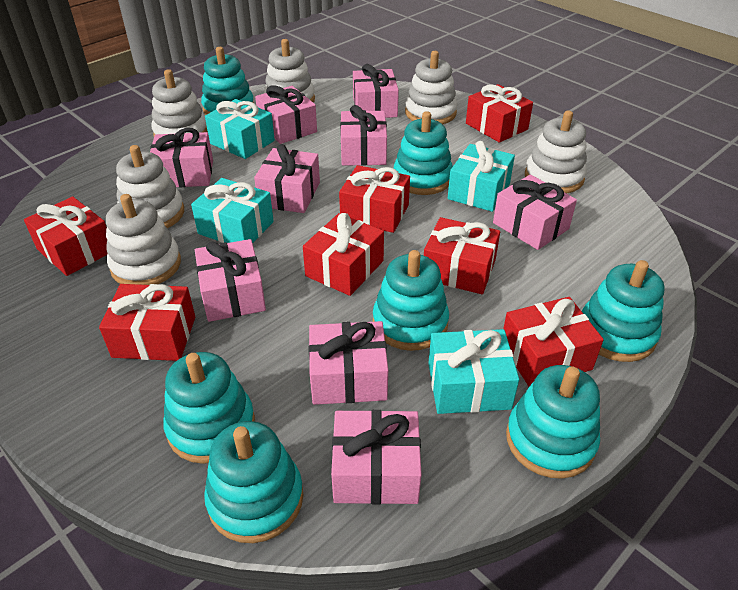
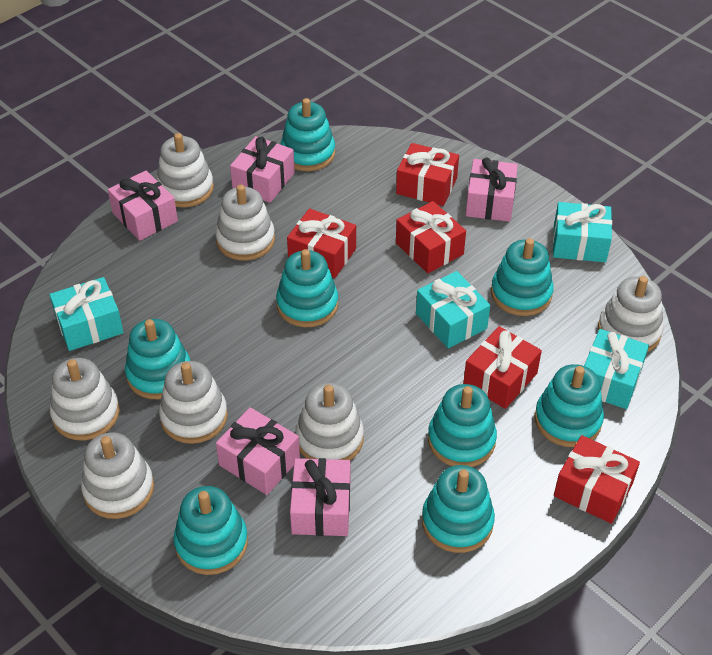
pink gift: 9 -> 5
red gift: 7 -> 5
turquoise stacking toy: 7 -> 8
white stacking toy: 6 -> 7

